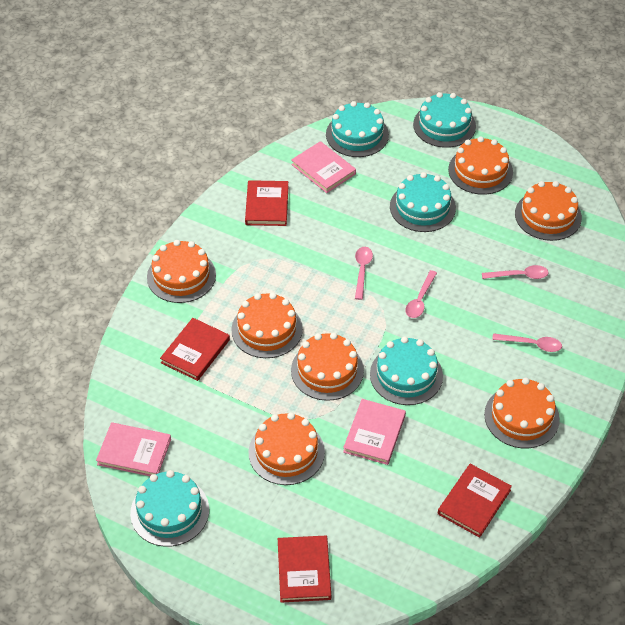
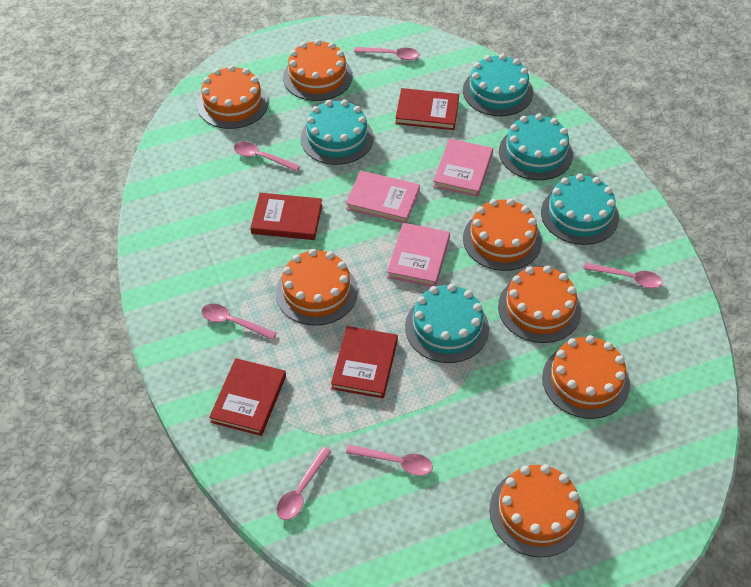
pink spoon: 4 -> 6

